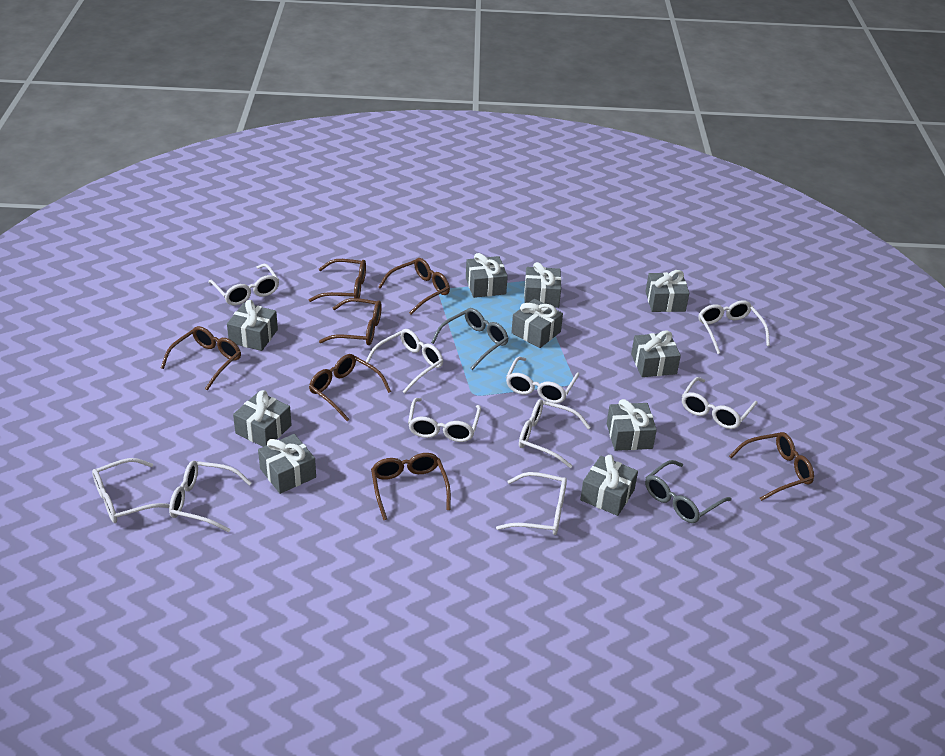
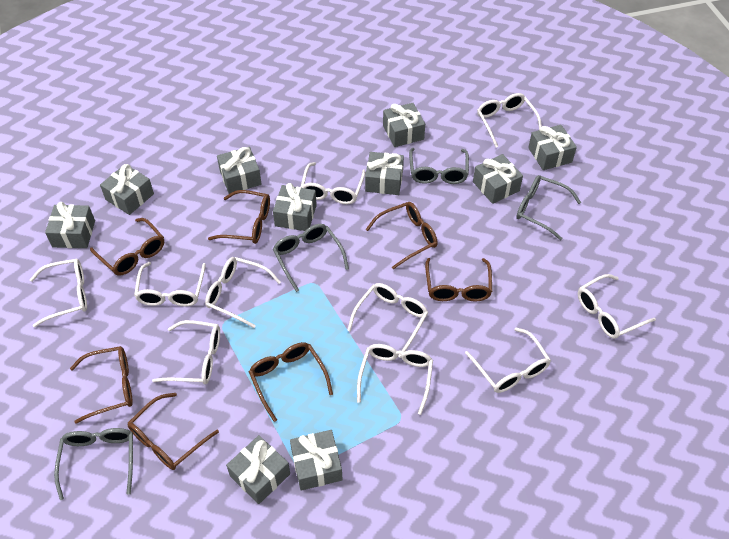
grey glasses: 2 -> 4

